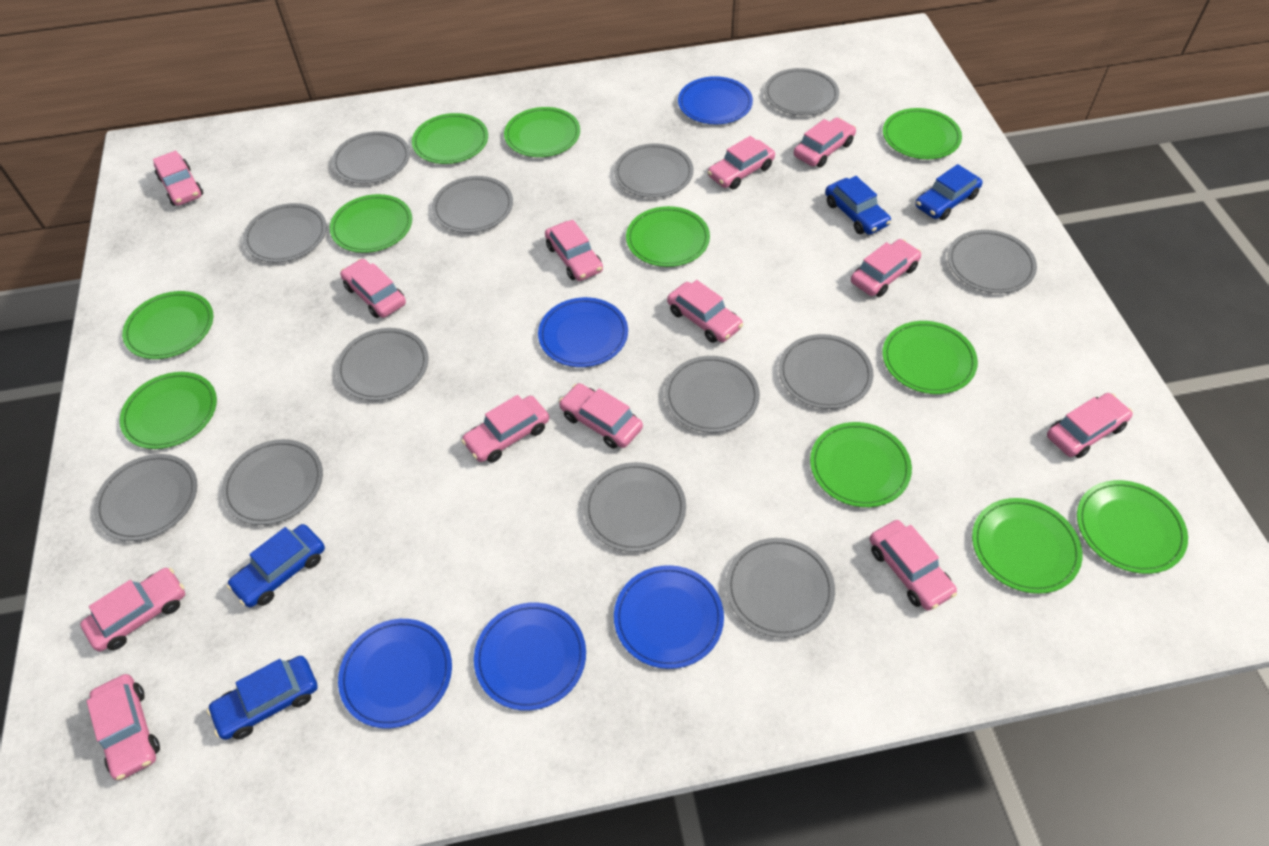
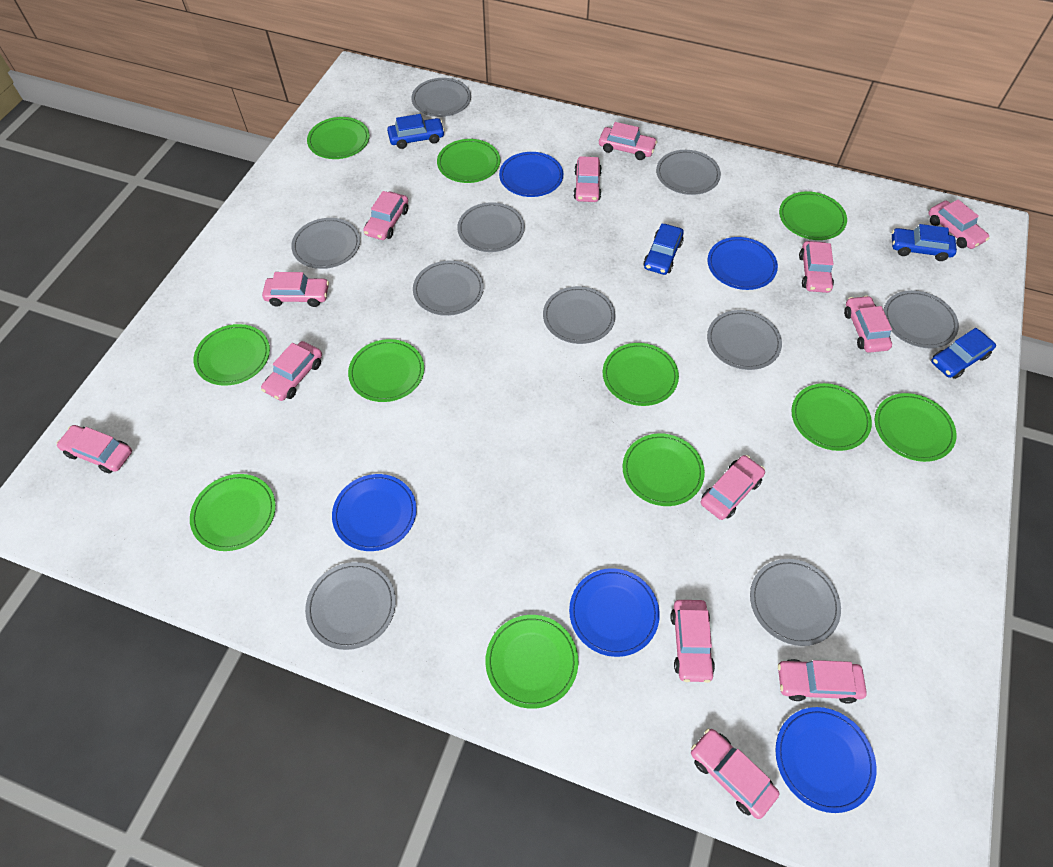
grey plate: 13 -> 10

